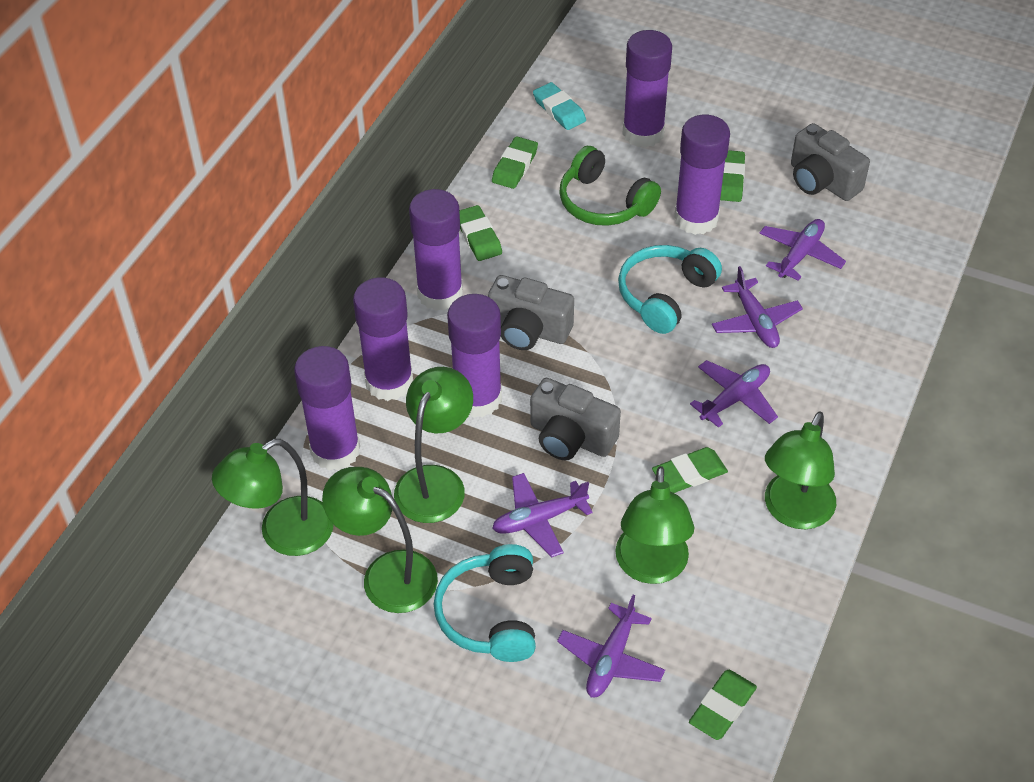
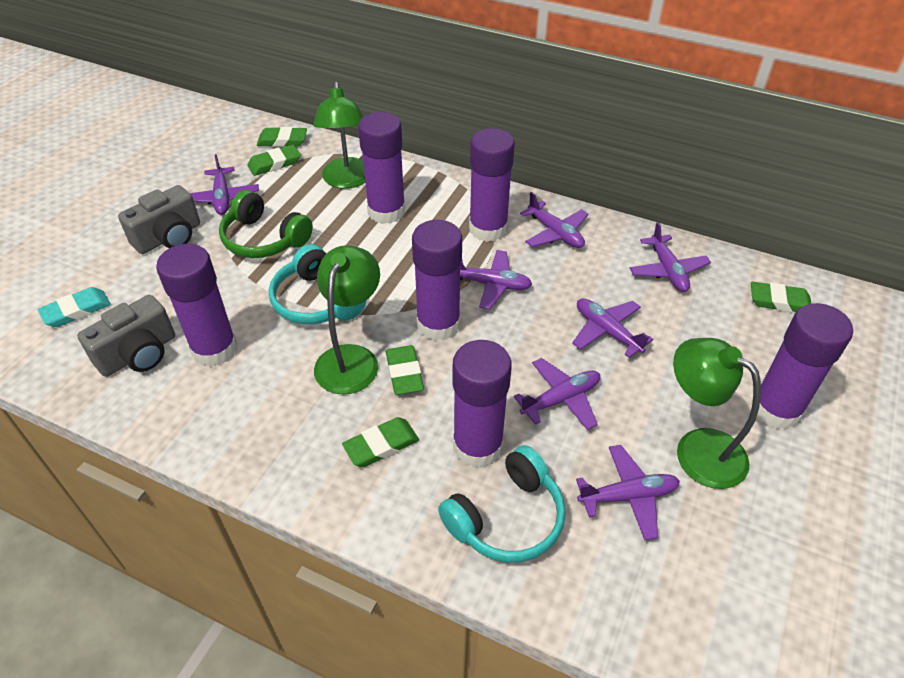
green lamp: 5 -> 3
grey camera: 3 -> 2
purple plane: 5 -> 7

